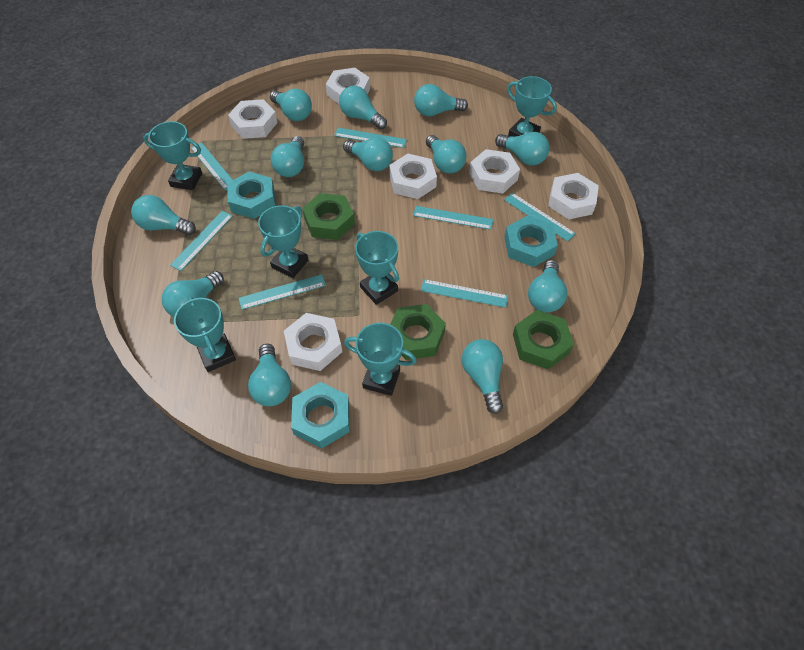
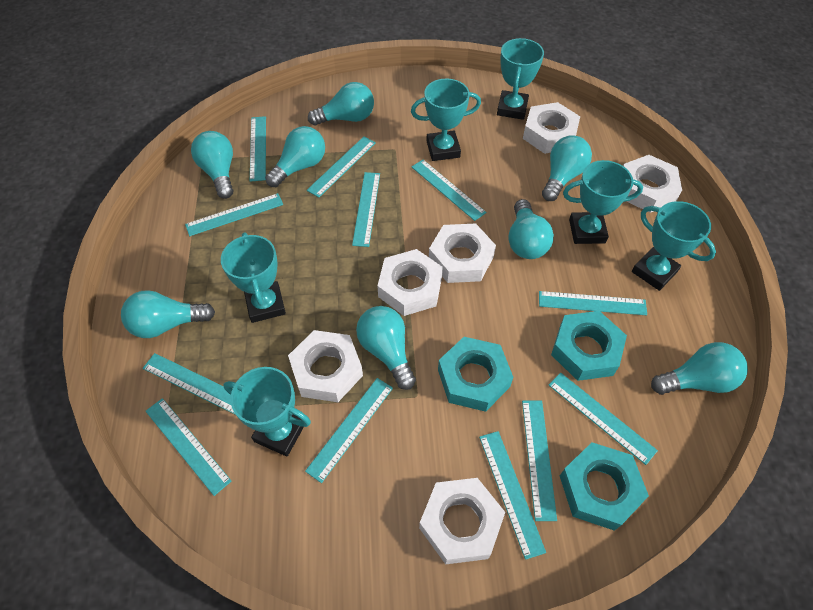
green nut: 3 -> 0
turquoise light bulb: 12 -> 8
turquoise ruler: 7 -> 12

